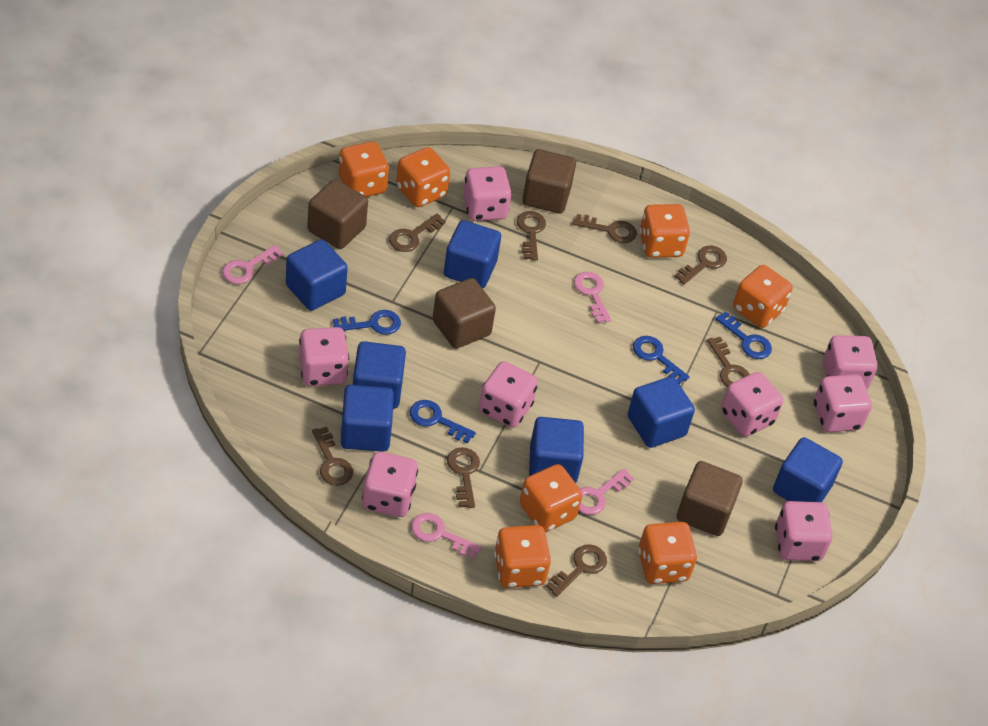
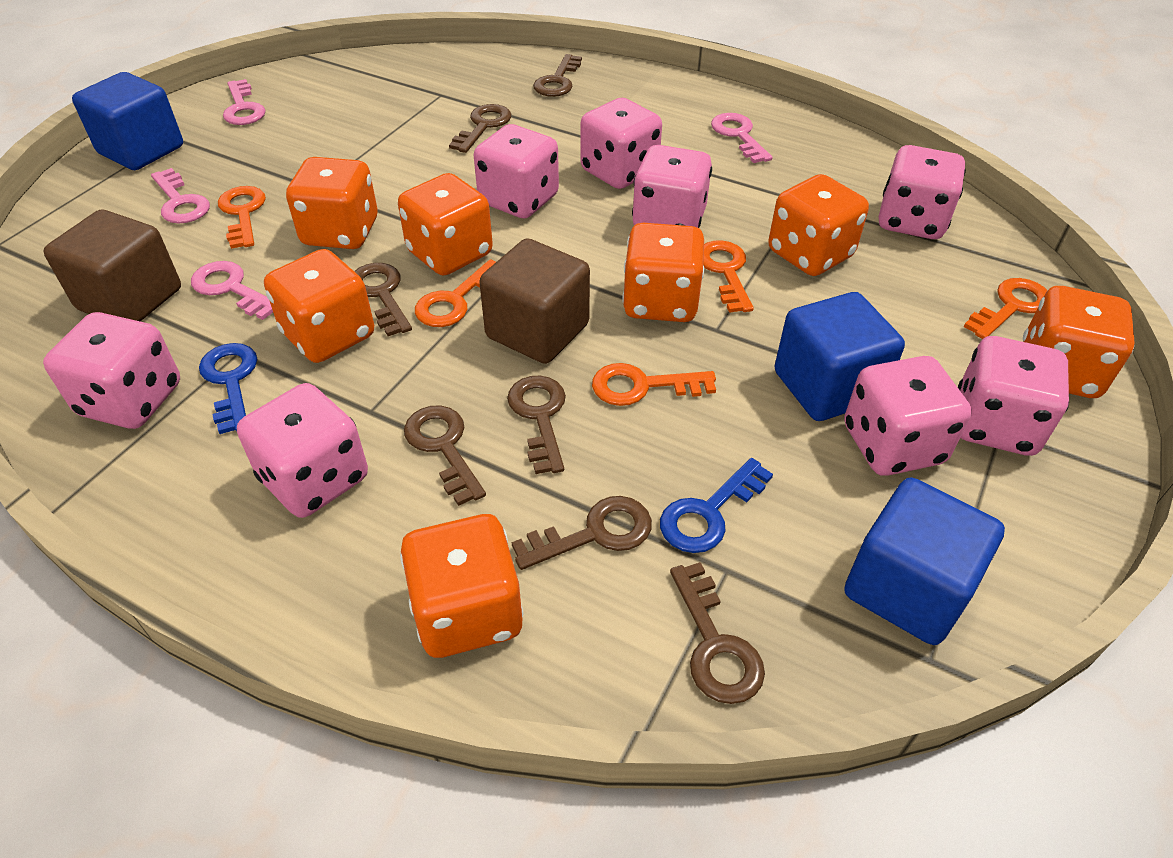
blue cube: 7 -> 3
blue key: 4 -> 2
brown cube: 4 -> 2
brown key: 8 -> 7
orange key: 0 -> 5

